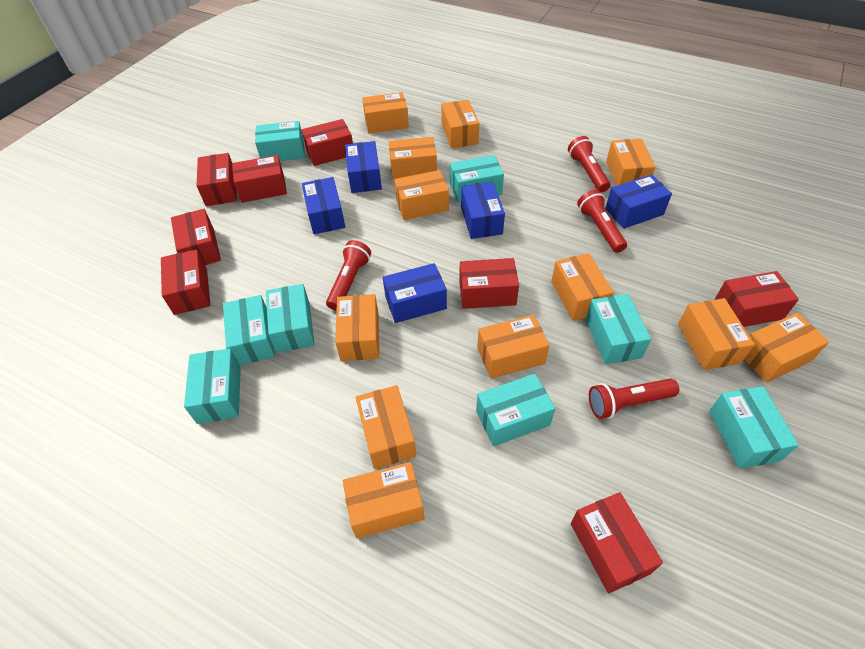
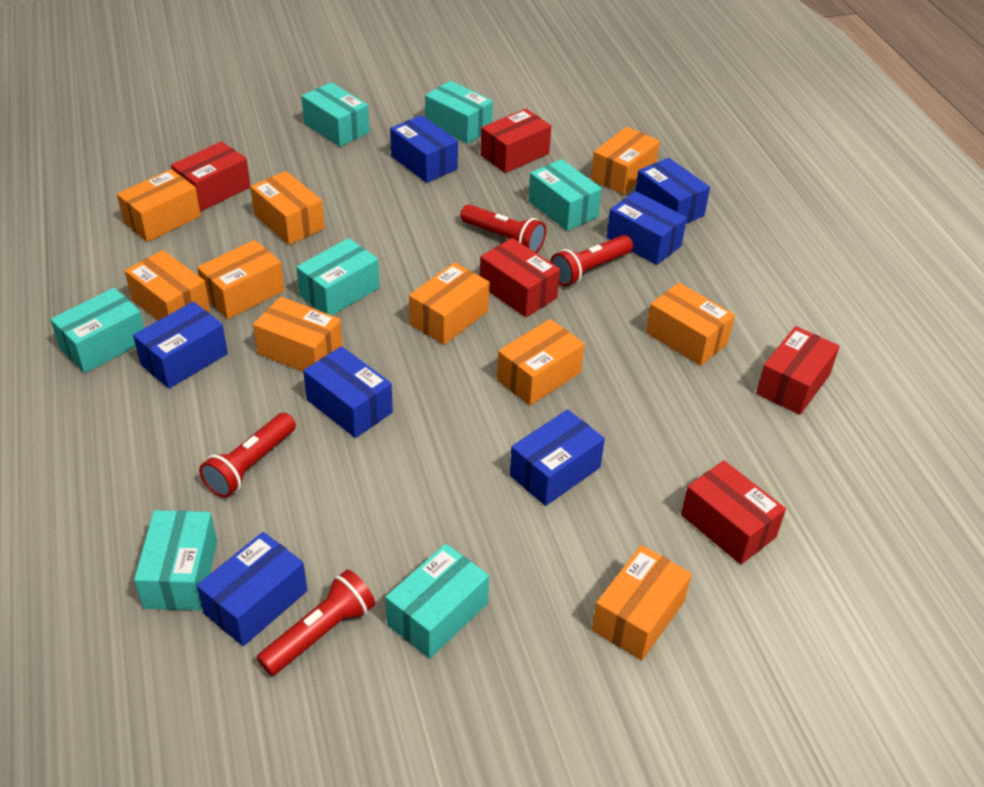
blue box: 5 -> 7
orange box: 12 -> 10
red box: 8 -> 5
turquoise box: 8 -> 7

